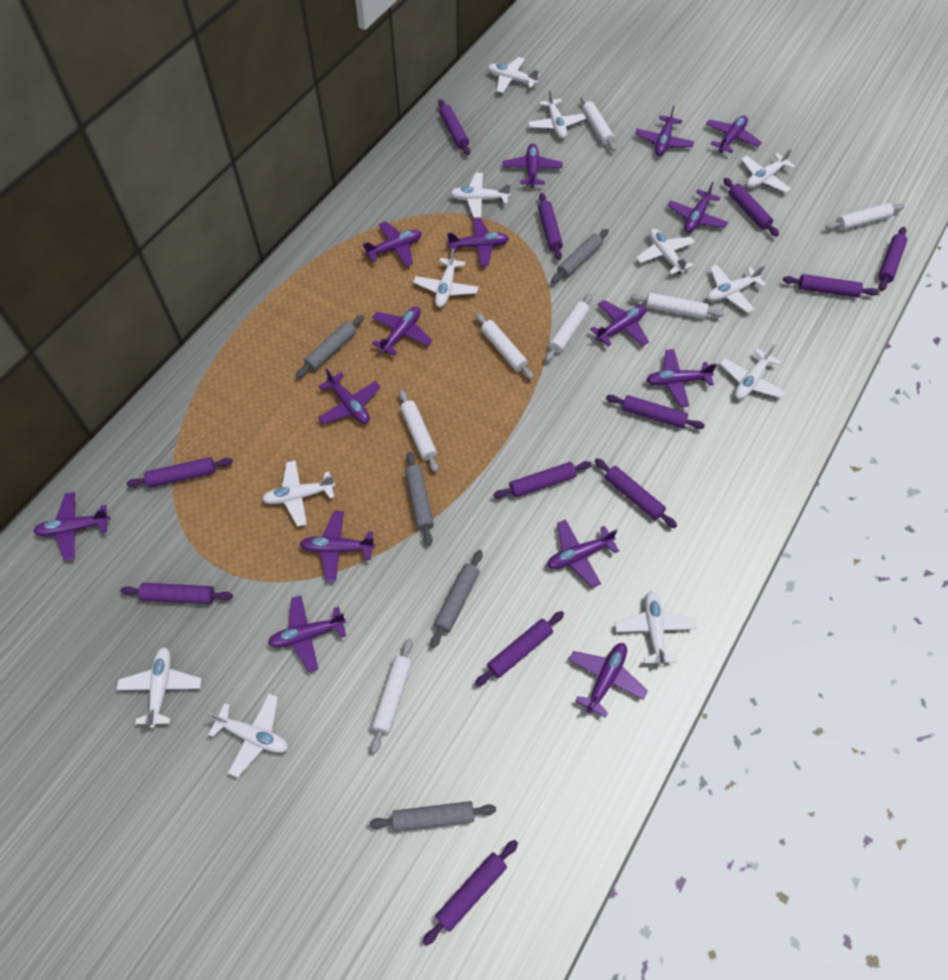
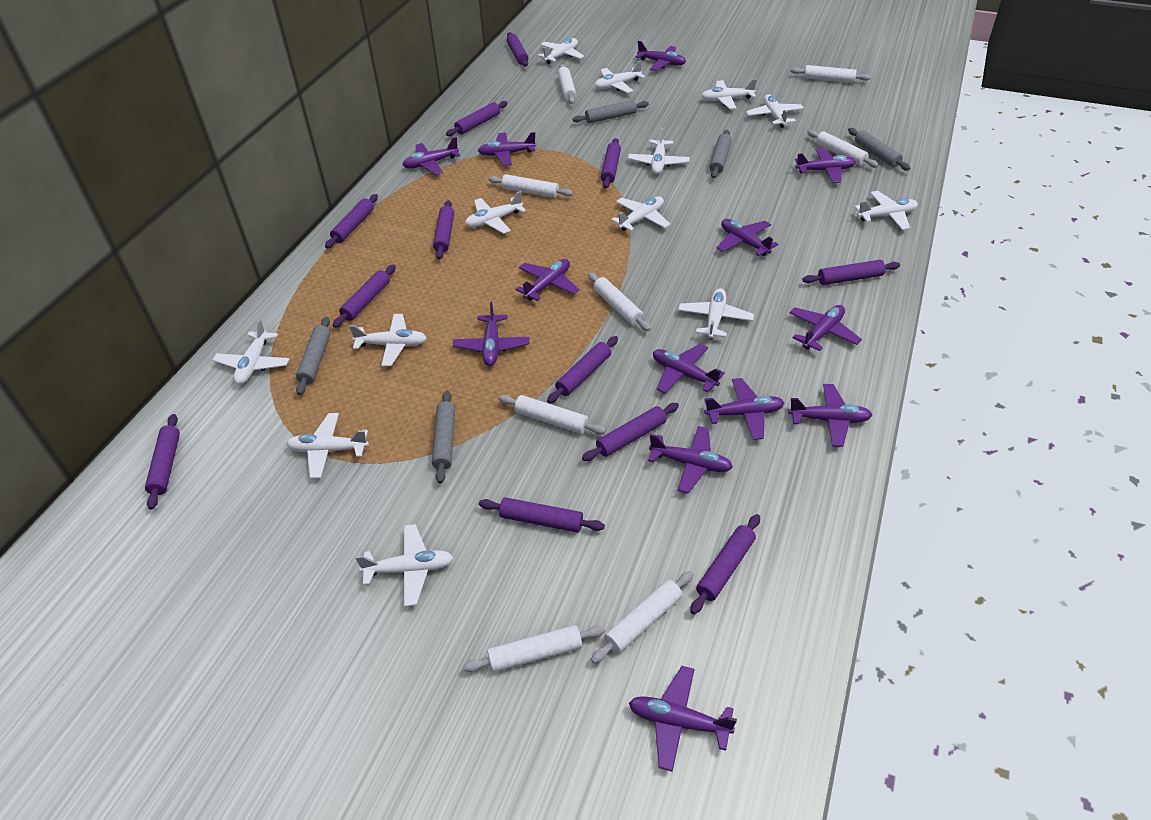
purple plane: 15 -> 13
white plane: 12 -> 13
white rolling pin: 7 -> 8

